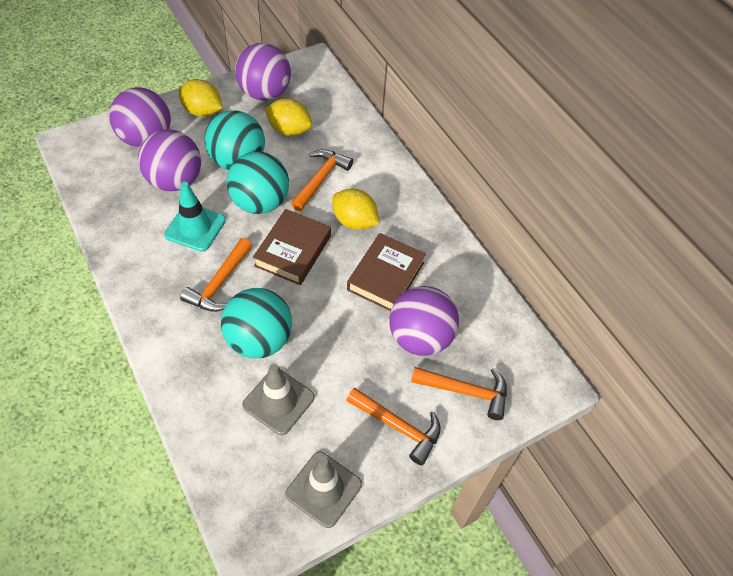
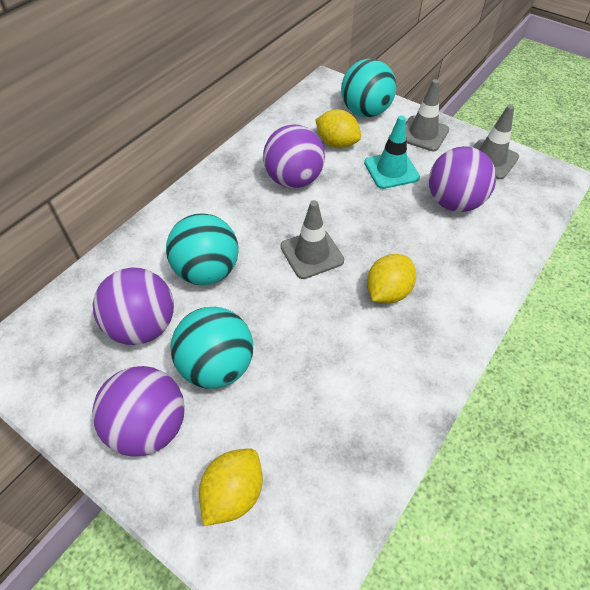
brown book: 2 -> 0
grey traffic cone: 2 -> 3
orange hammer: 4 -> 0

